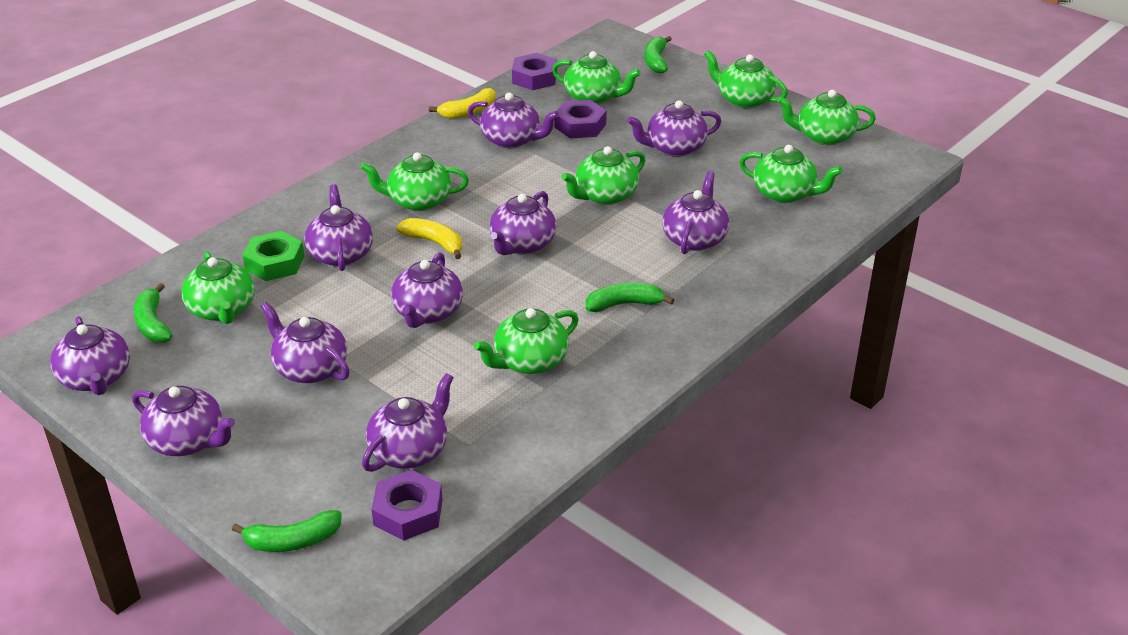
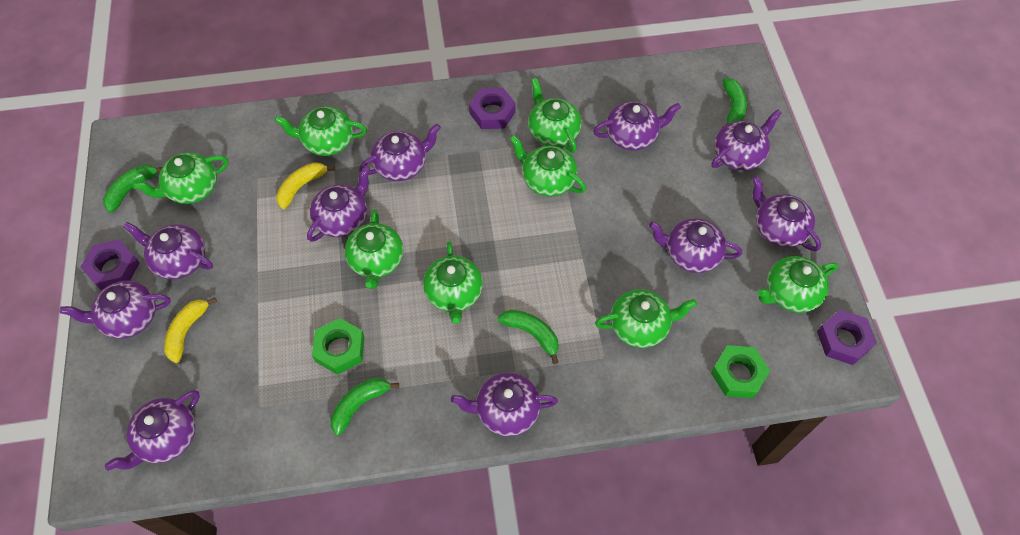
green nut: 1 -> 2

